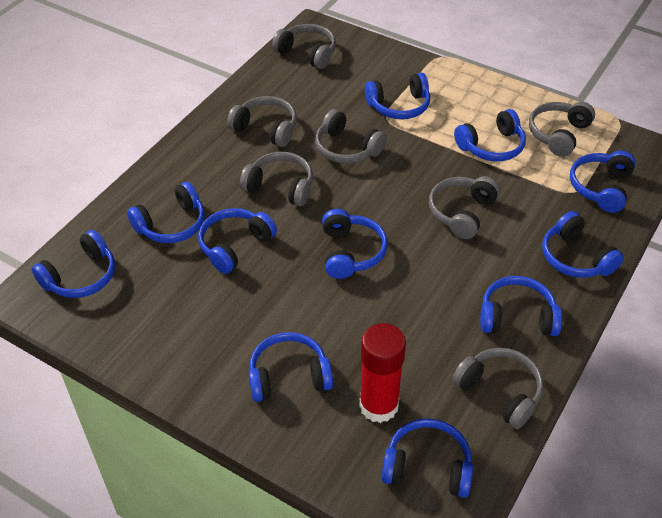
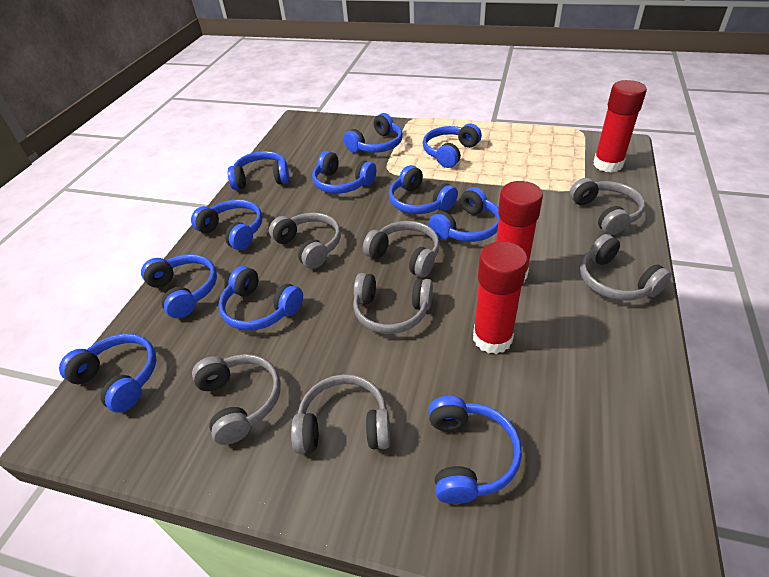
red glue stick: 1 -> 3

